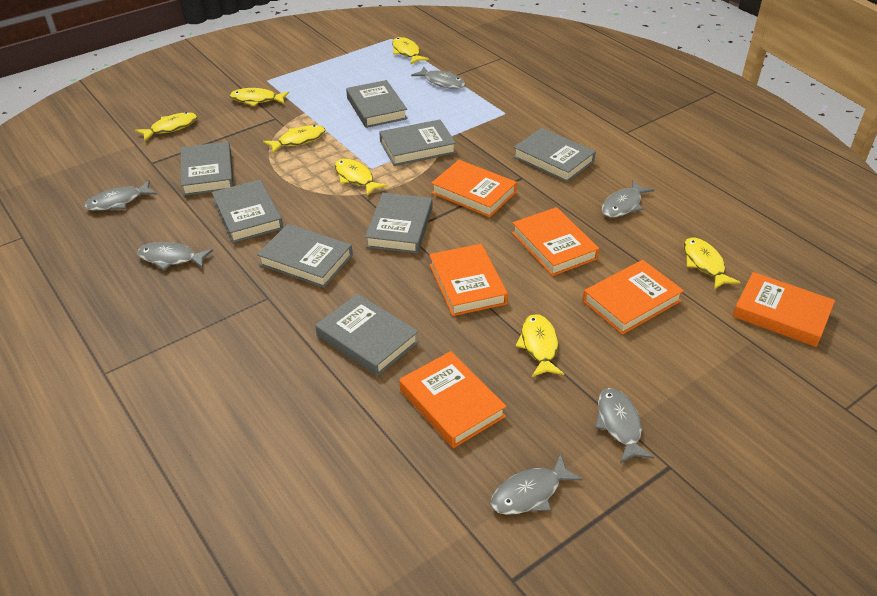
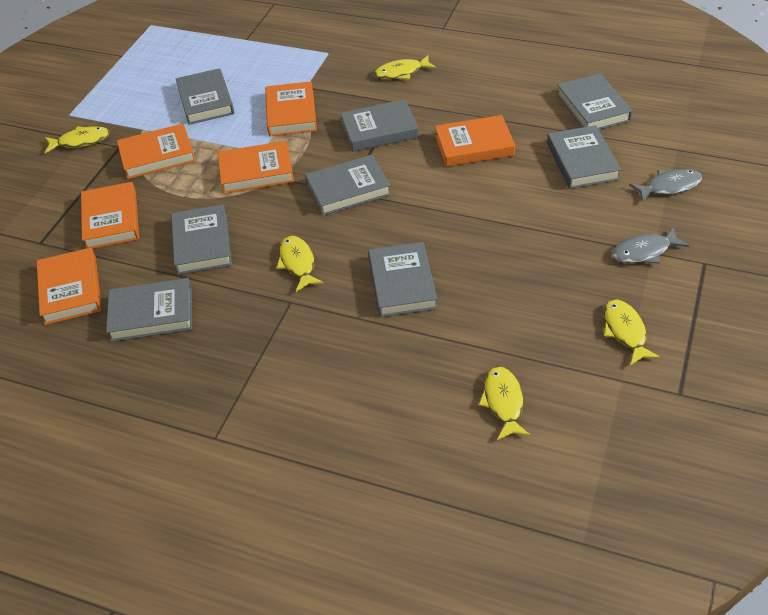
grey fish: 6 -> 2
yellow fish: 7 -> 5

